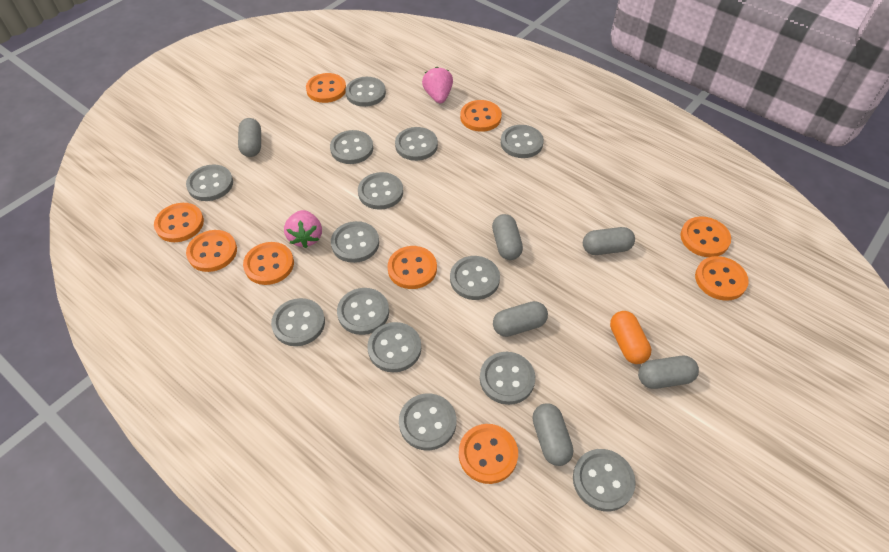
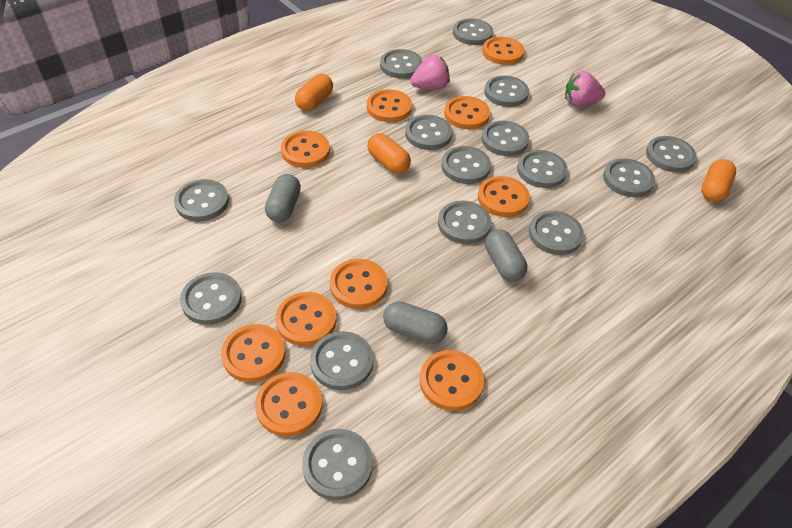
grey button: 14 -> 15
grey capsule: 6 -> 3
orange button: 9 -> 10
orange capsule: 1 -> 3

